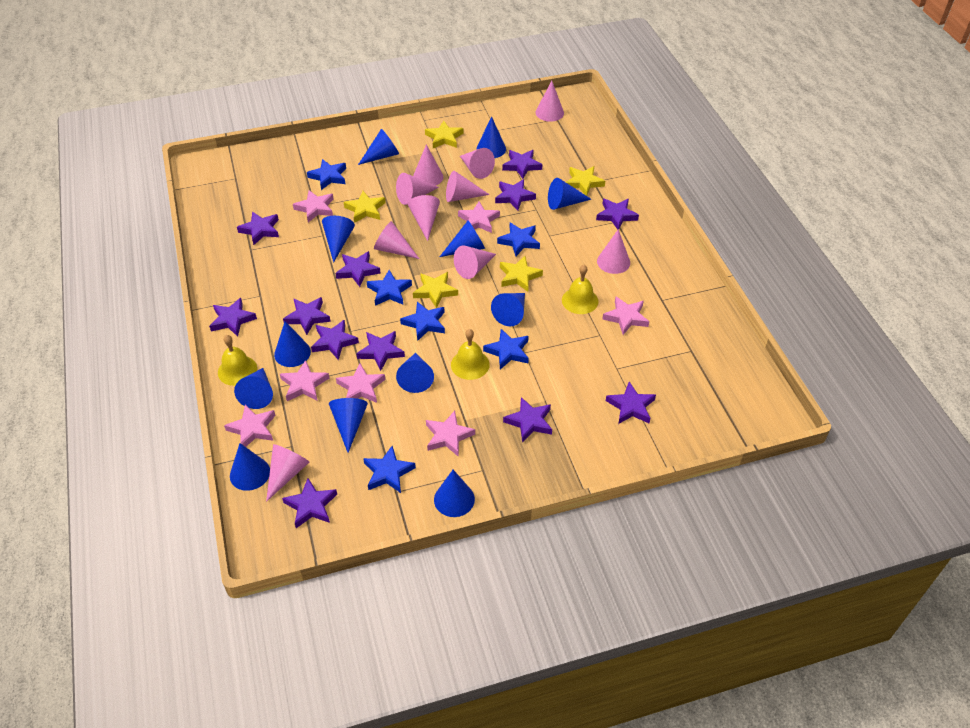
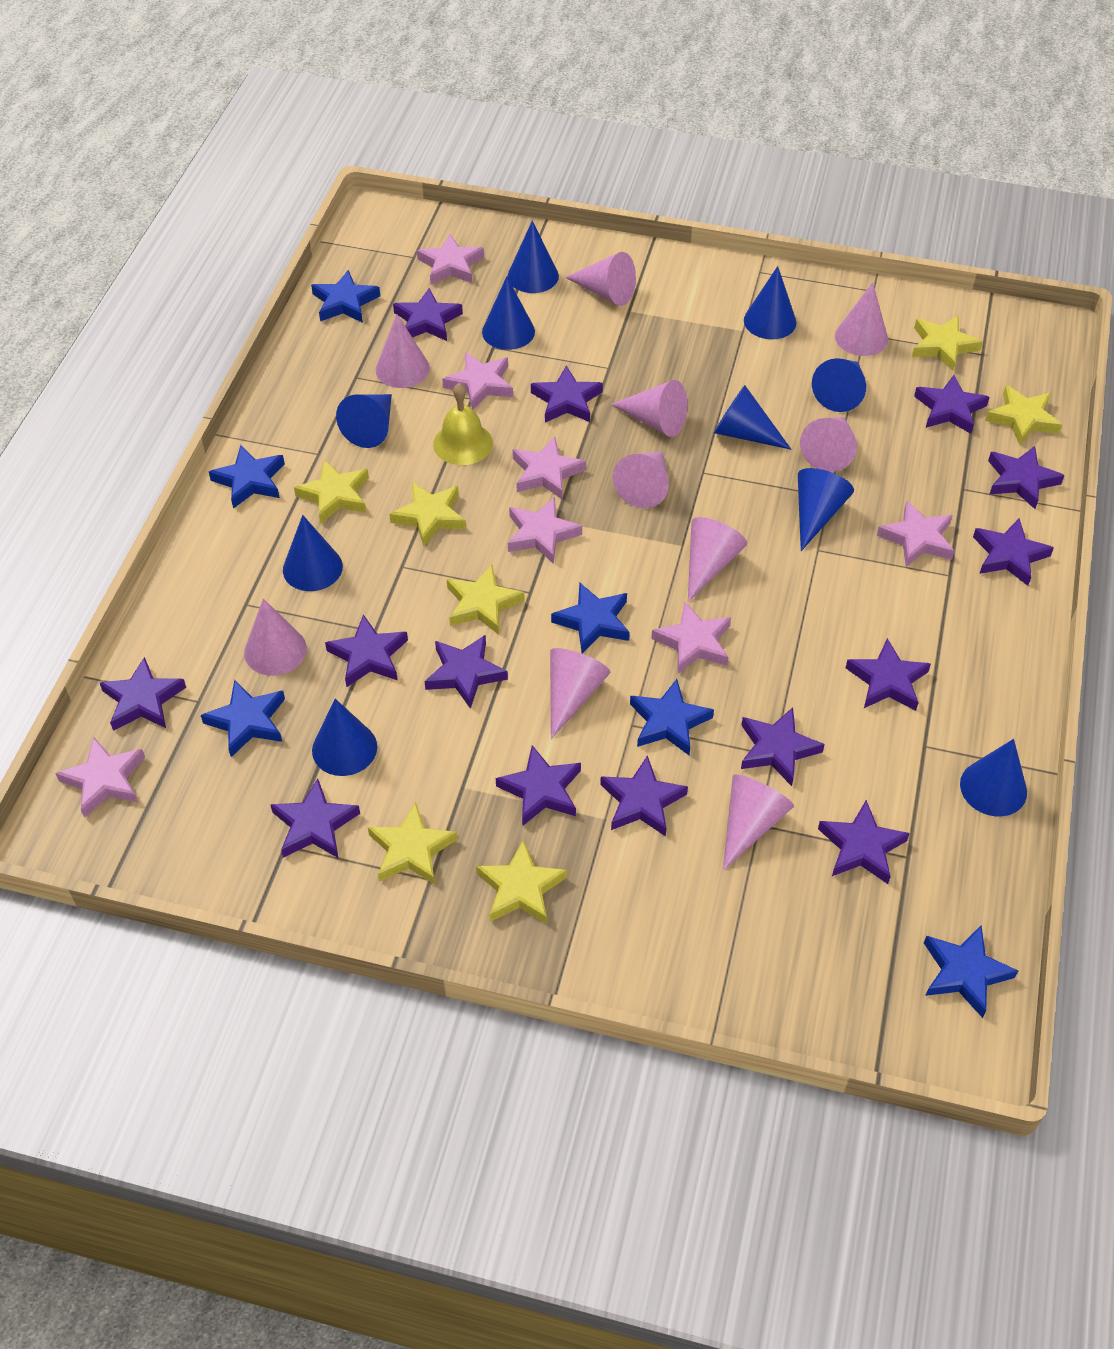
blue cone: 12 -> 10
purple star: 12 -> 14
yellow bell: 3 -> 1
yellow star: 5 -> 7

